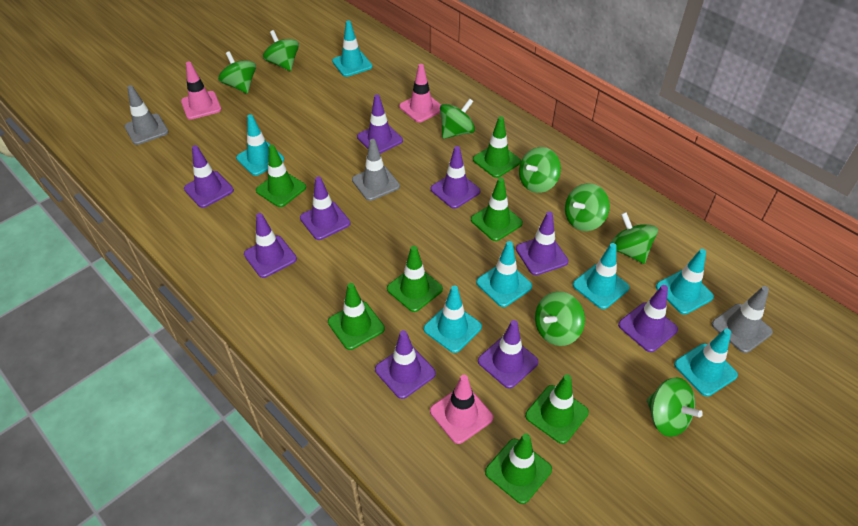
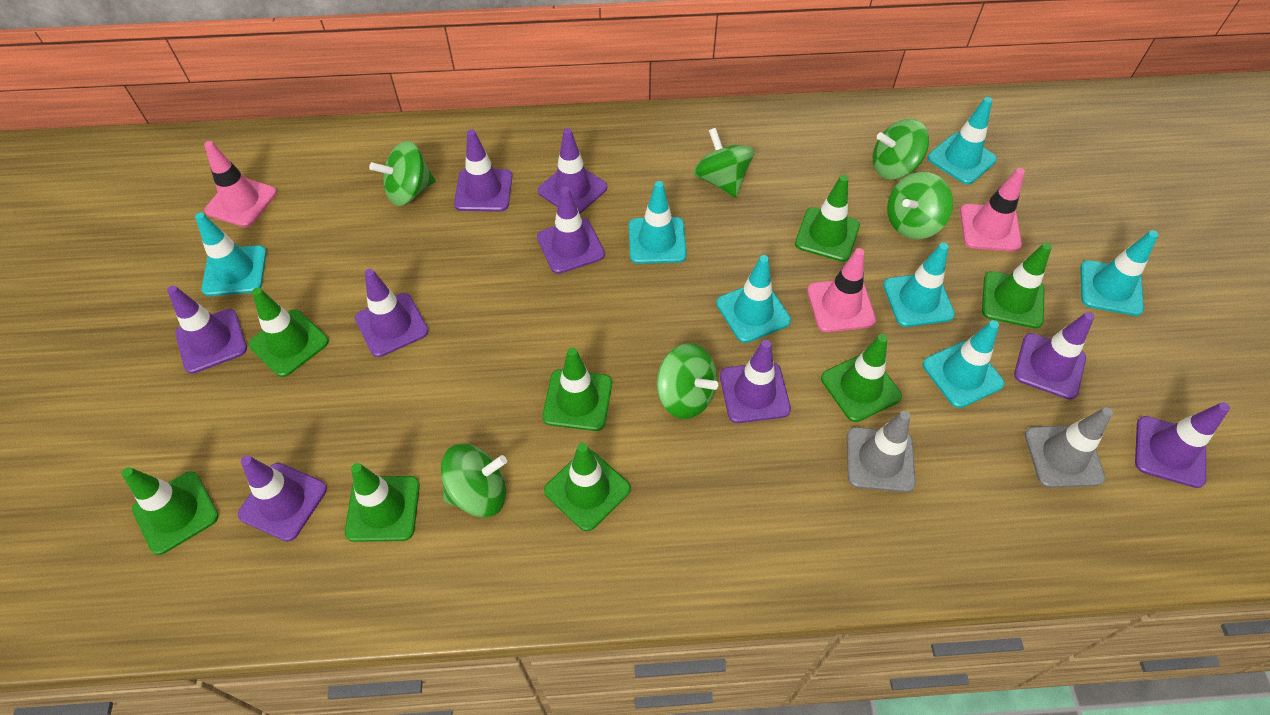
green spinning top: 8 -> 6
green traffic cone: 7 -> 8
grey traffic cone: 3 -> 2

